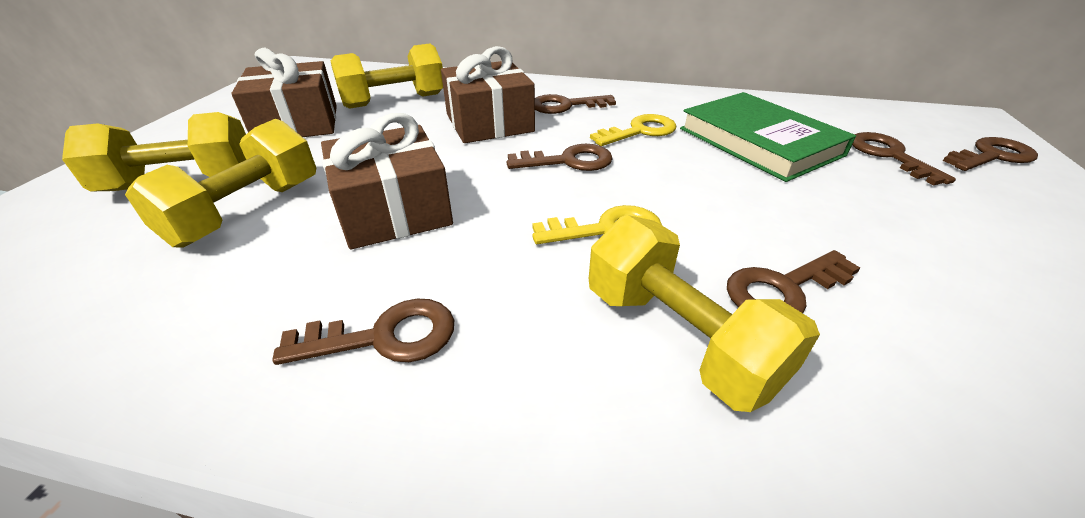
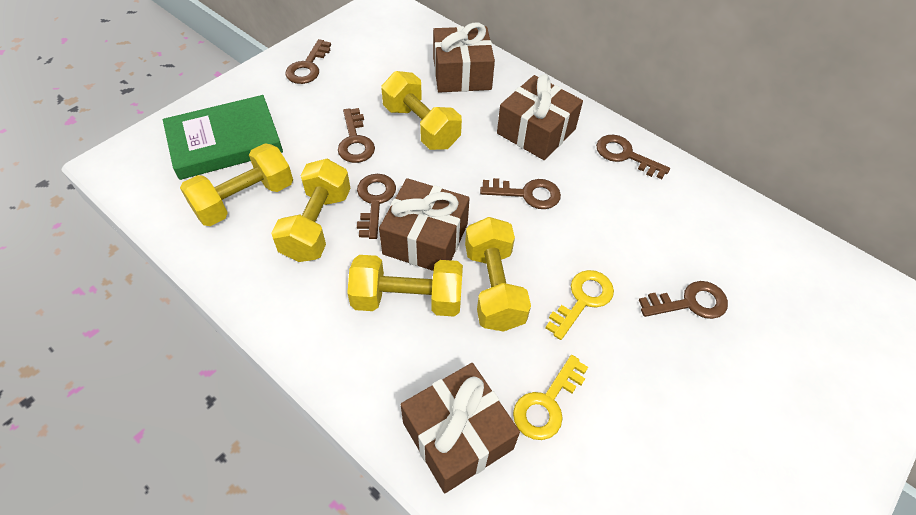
brown gift: 3 -> 4
yellow dumbbell: 4 -> 5

